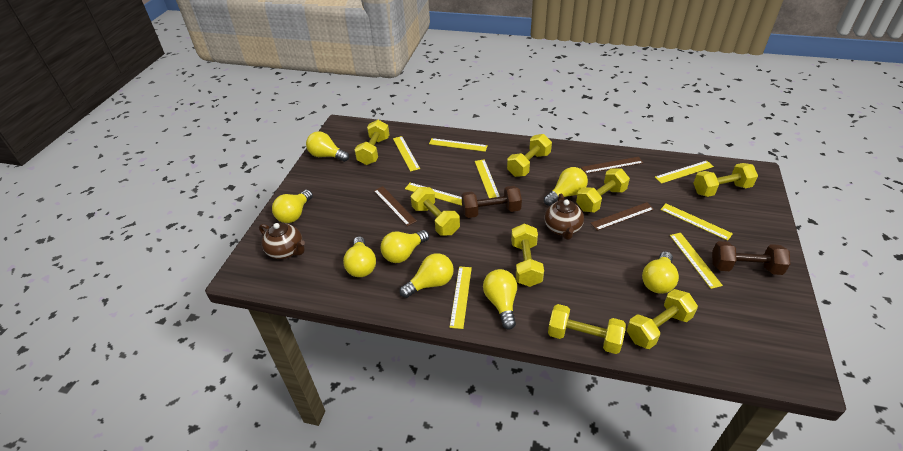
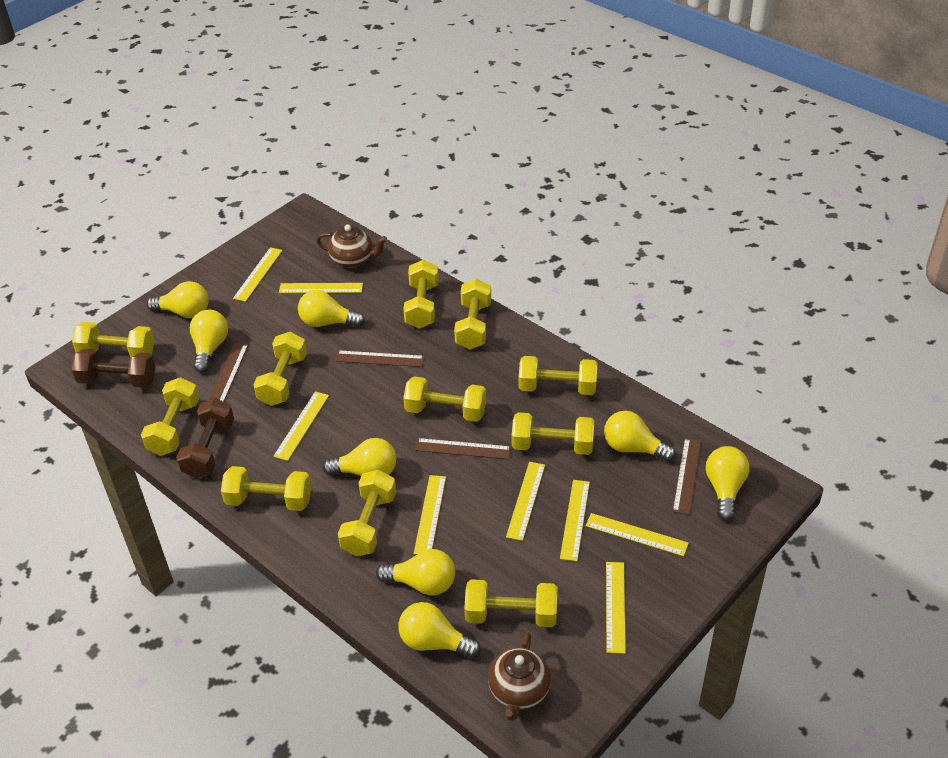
brown ruler: 3 -> 4
yellow dumbbell: 8 -> 11

